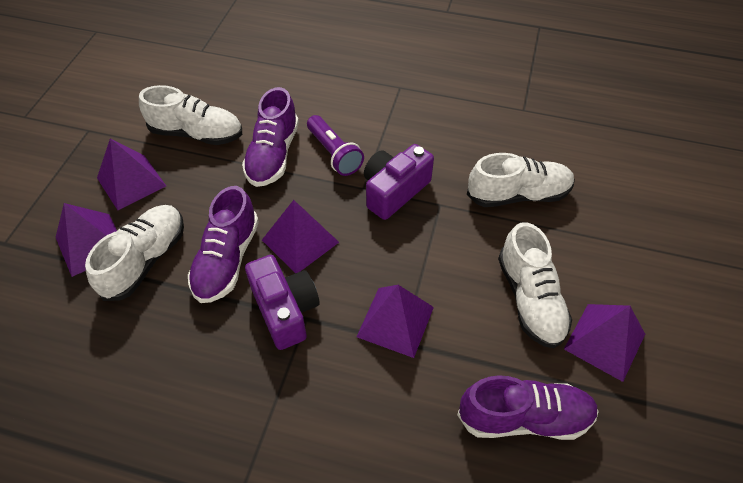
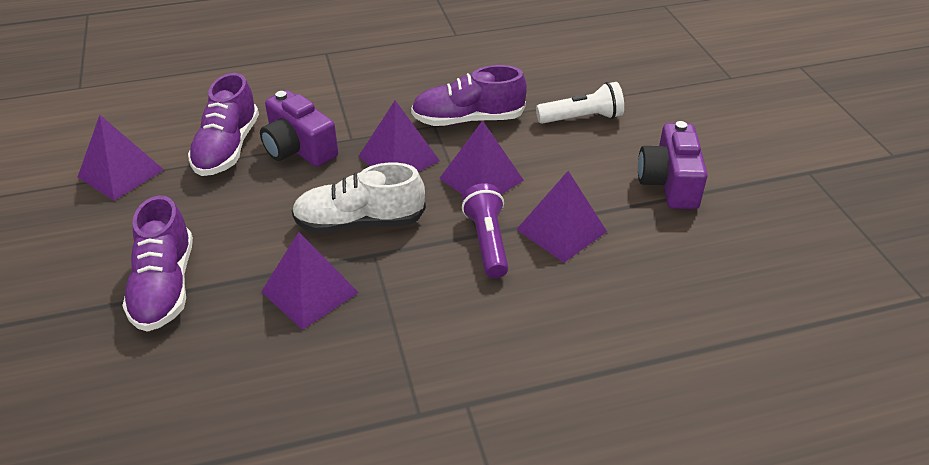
white flashlight: 0 -> 1
white shoe: 4 -> 1

